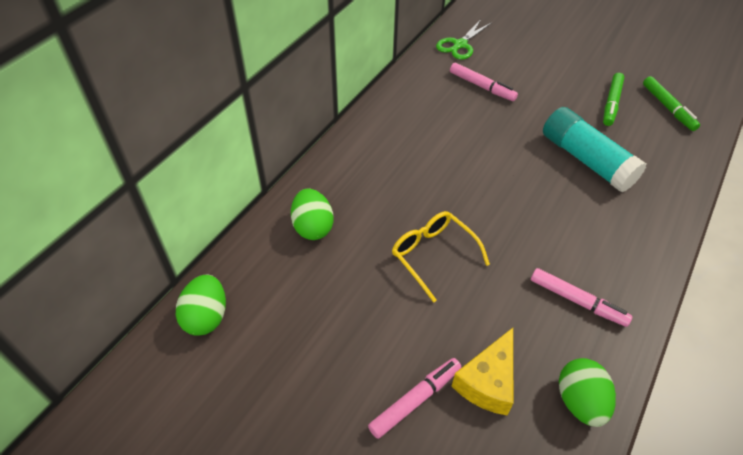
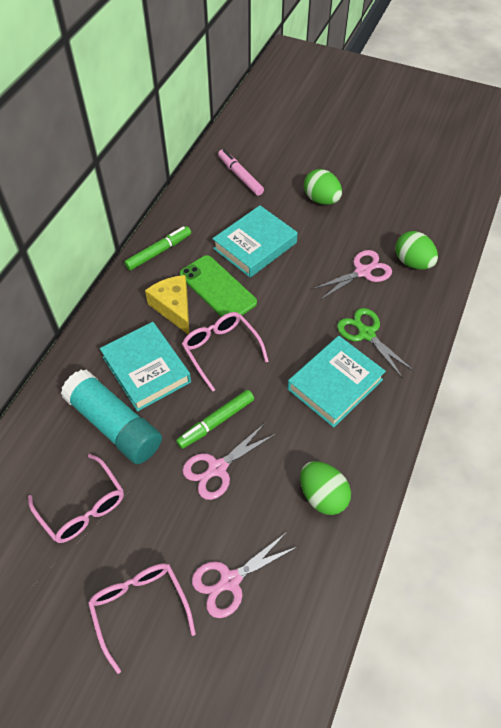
green phone: 0 -> 1
pink glasses: 0 -> 3
pink marker: 3 -> 1
pink scissors: 0 -> 3
turquoise book: 0 -> 3
yellow glasses: 1 -> 0

